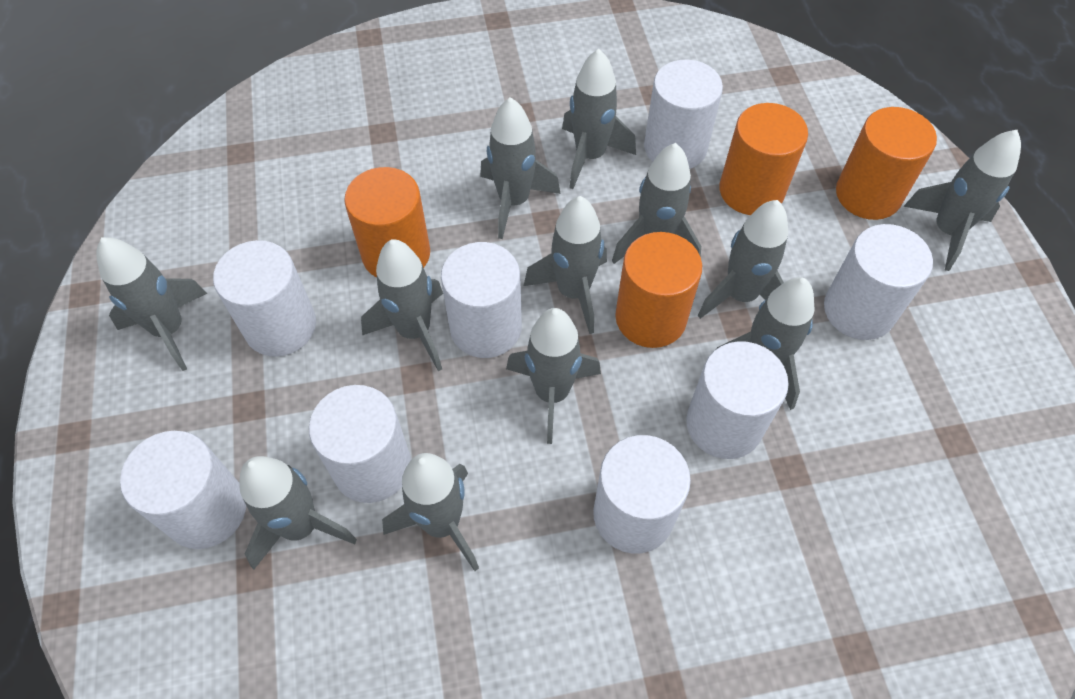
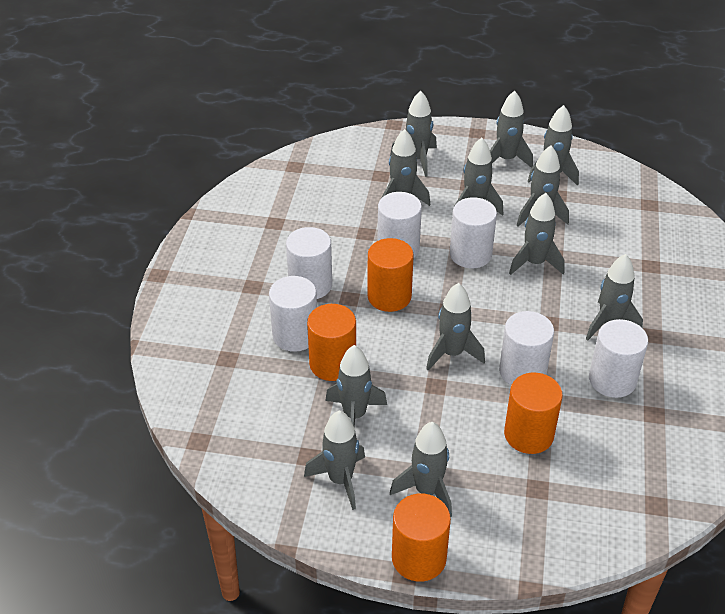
white cylinder: 8 -> 6

